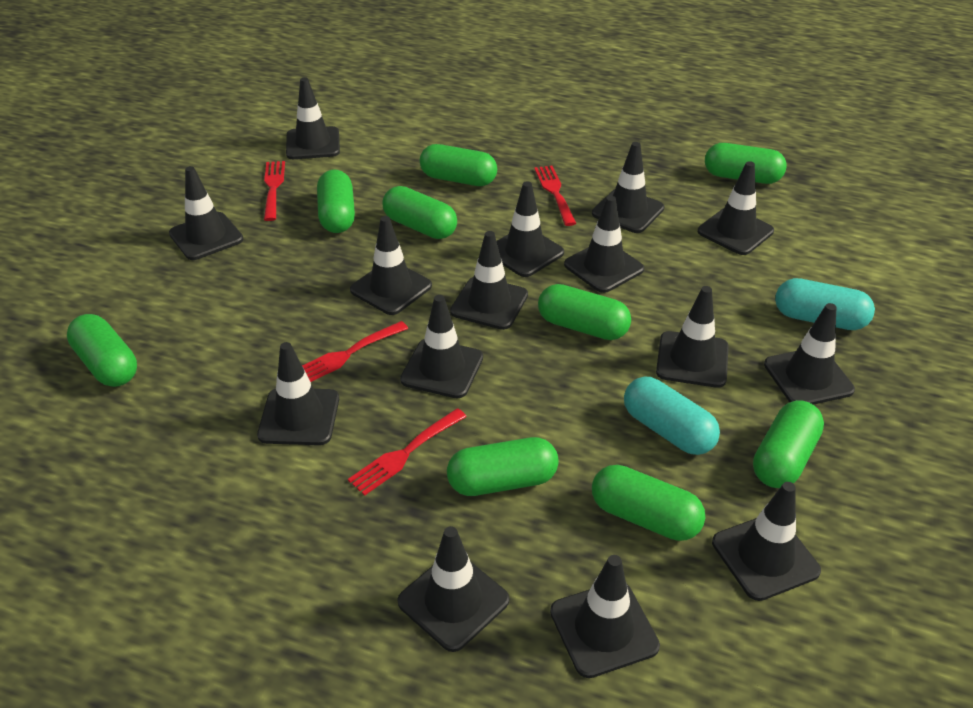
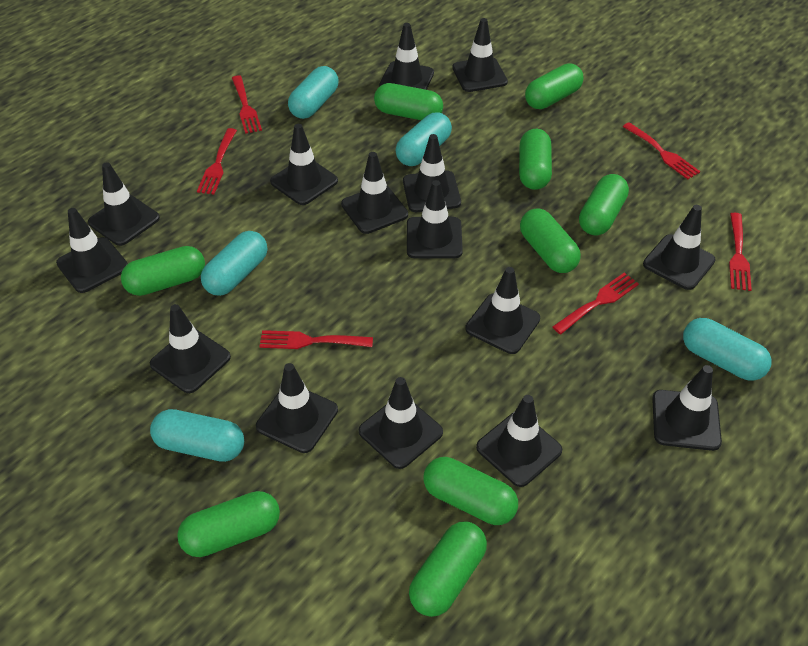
red fork: 4 -> 6
turquoise capsule: 2 -> 5

